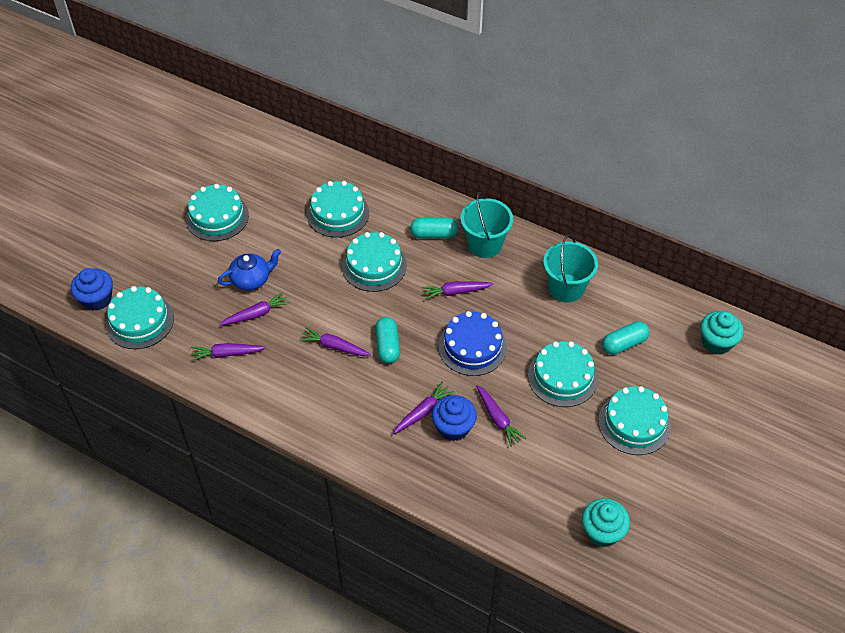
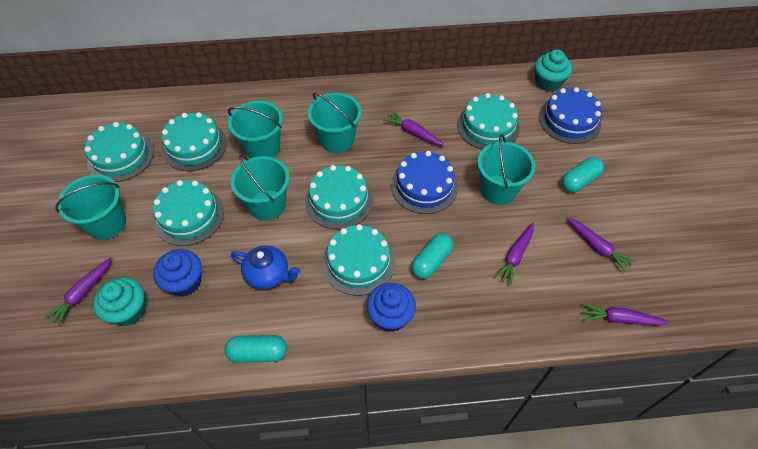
blue cake: 1 -> 2
purple carrot: 6 -> 5
turquoise bucket: 2 -> 5

